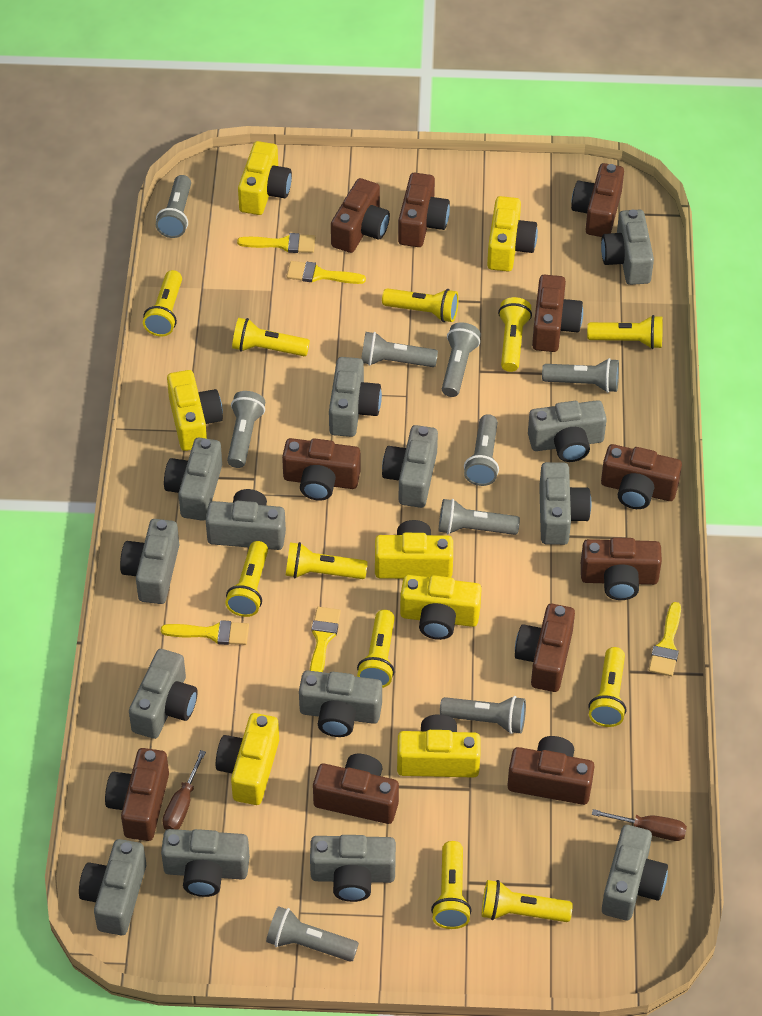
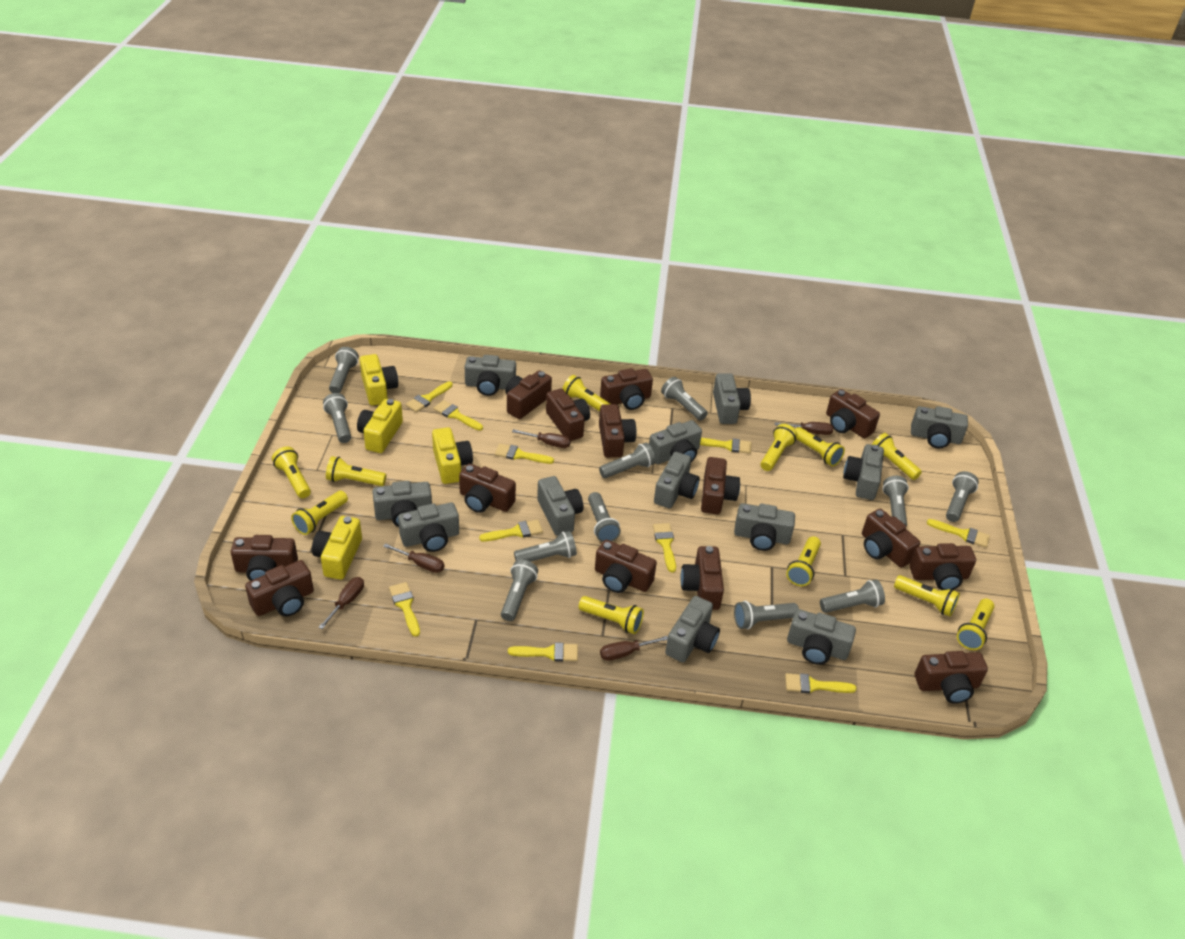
brown camera: 11 -> 14
brown screwdriver: 2 -> 5
grey camera: 14 -> 12
grey flashlight: 9 -> 11
yellow brush: 5 -> 10
yellow camera: 7 -> 4

